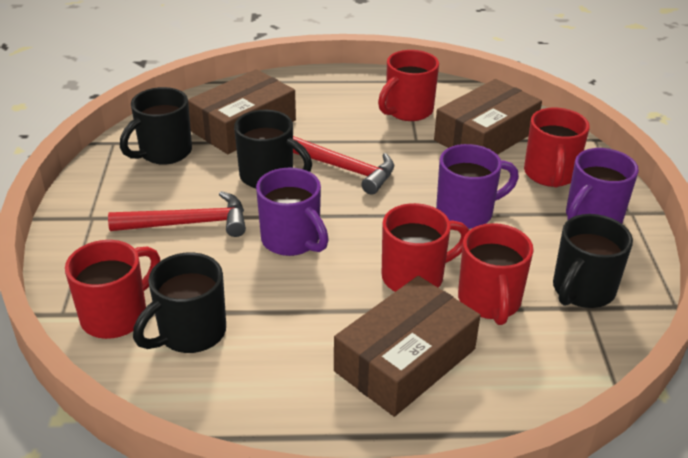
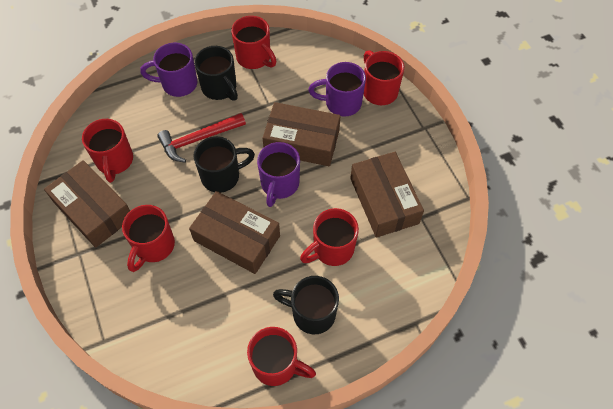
black mug: 4 -> 3
brown box: 3 -> 4
red hammer: 2 -> 1
red mug: 5 -> 6

